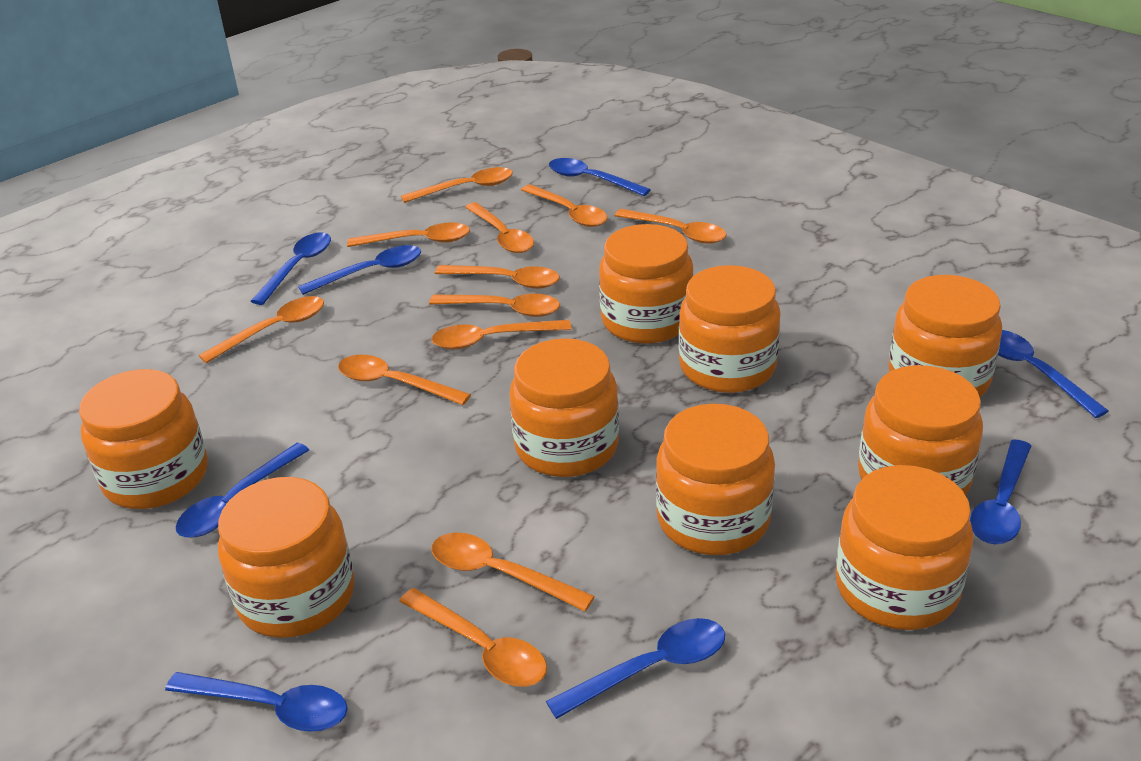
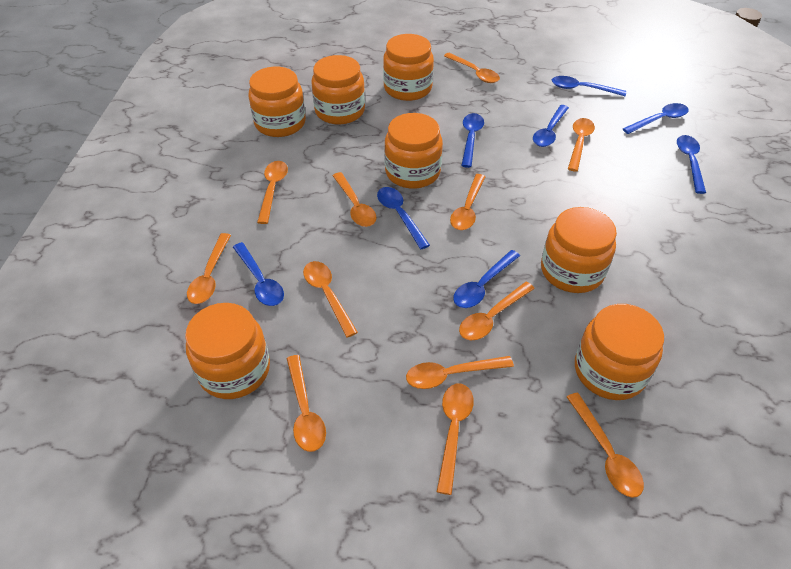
orange jar: 9 -> 7

